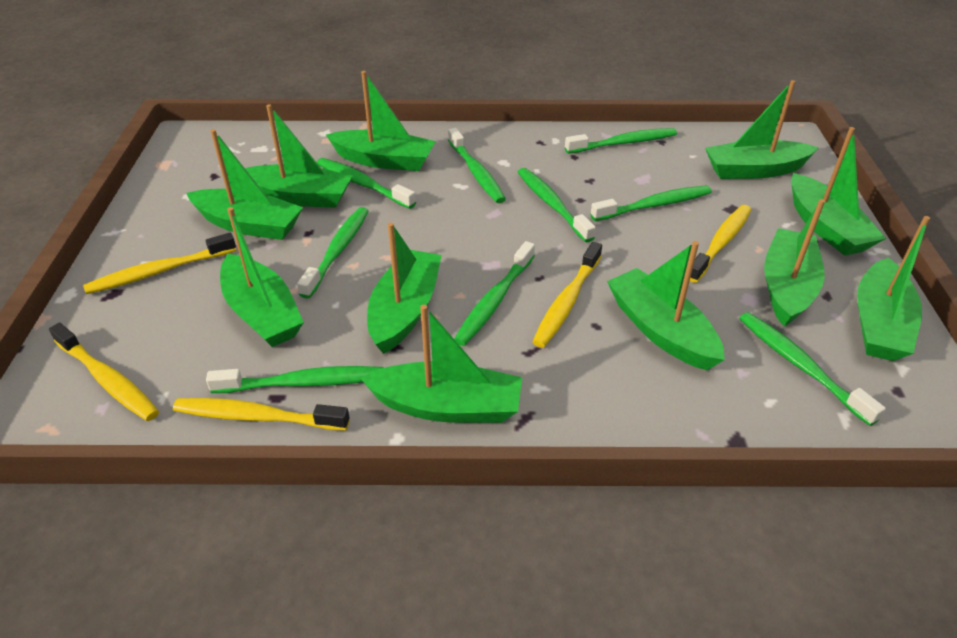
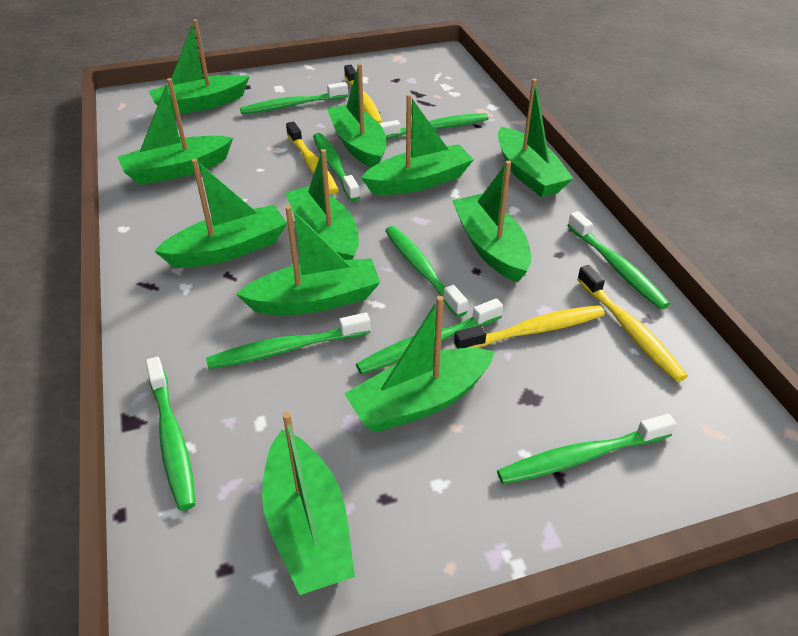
yellow toothbrush: 5 -> 4

